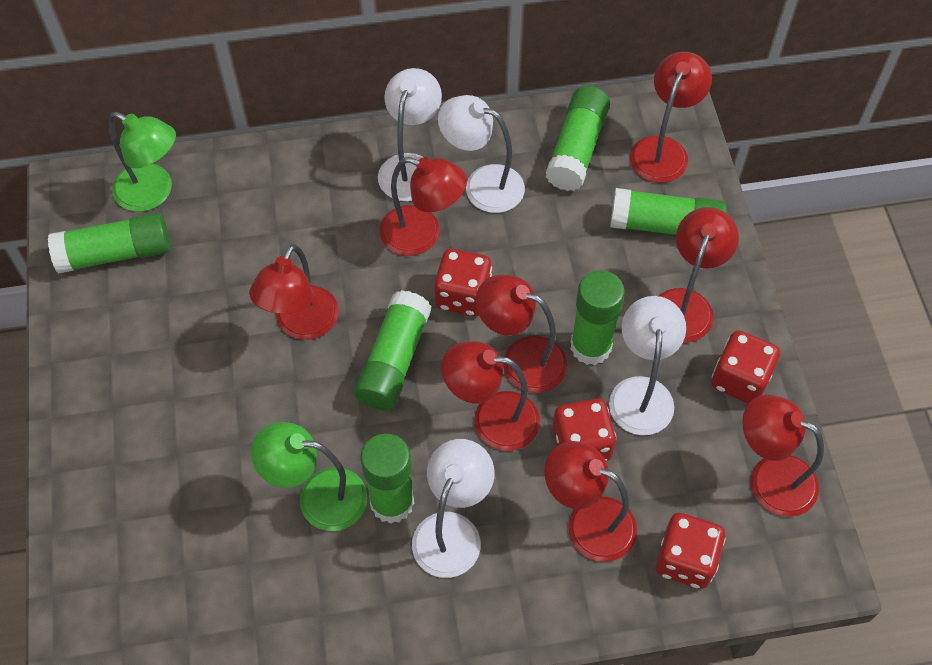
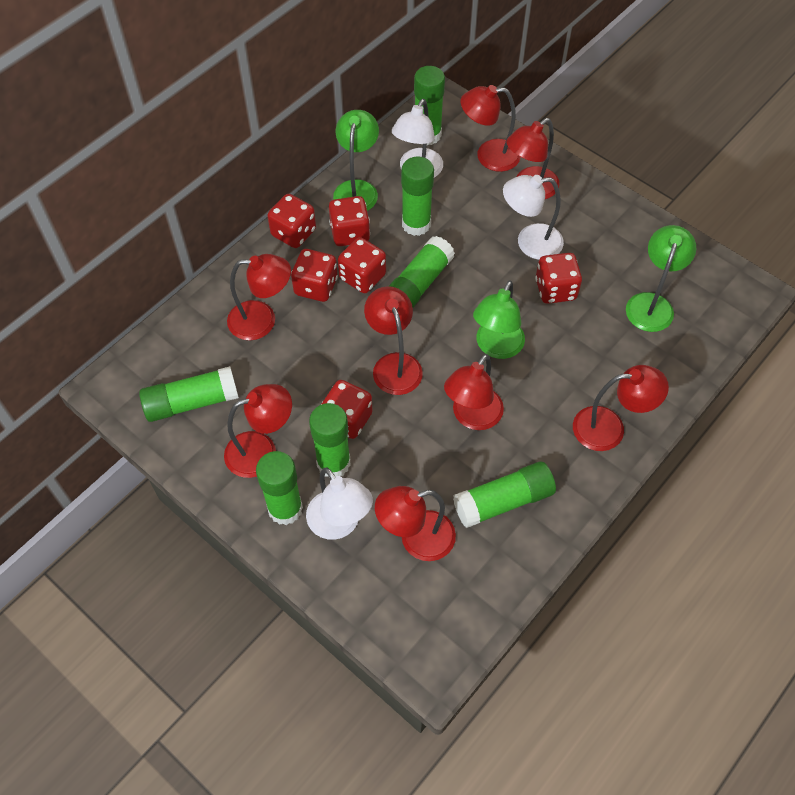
green glue stick: 6 -> 7
green lamp: 2 -> 3
red dice: 4 -> 6
white lamp: 4 -> 3

